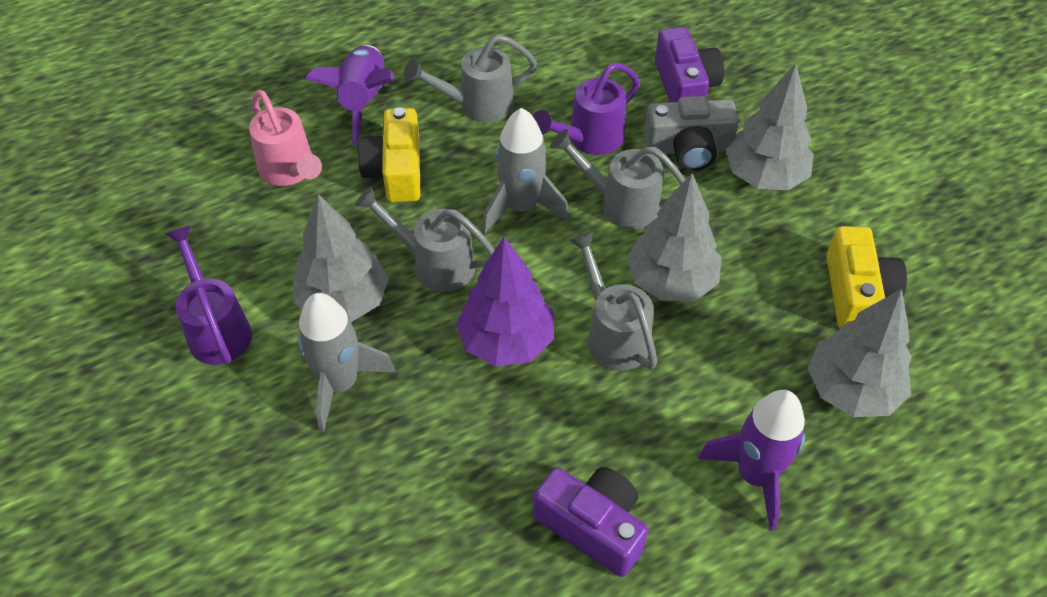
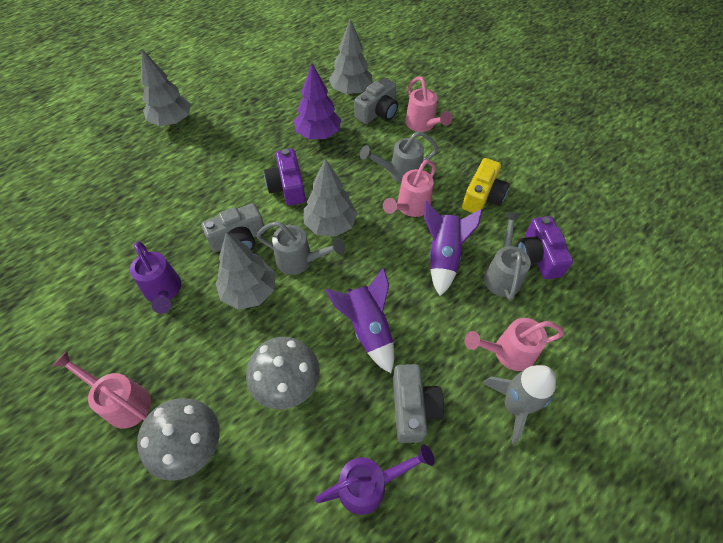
grey camera: 1 -> 3
grey mushroom: 0 -> 2
grey rocket: 2 -> 1
grey watering can: 4 -> 3
pink watering can: 1 -> 4
yellow camera: 2 -> 1

